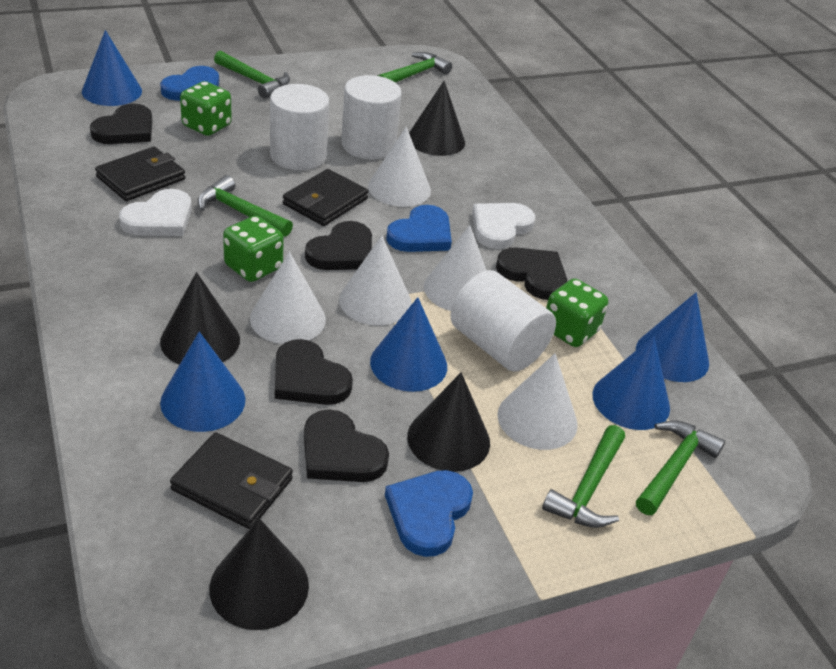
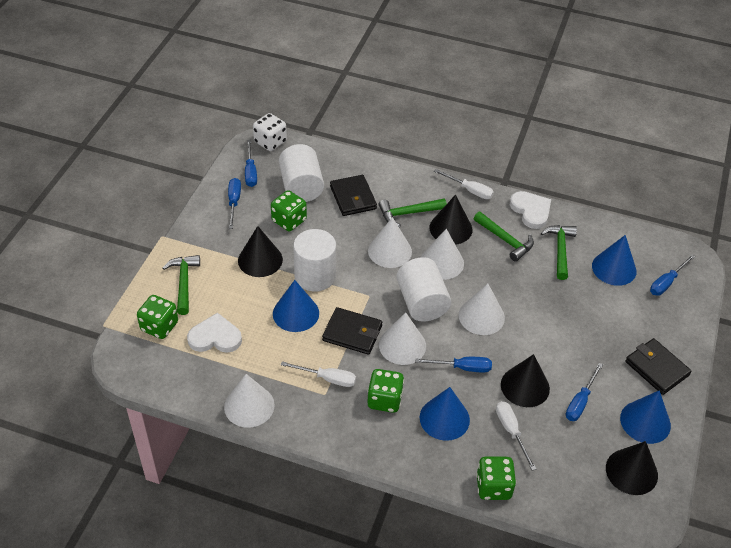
black heart: 5 -> 0
blue cone: 5 -> 4
blue heart: 3 -> 0
blue screwdriver: 0 -> 5
green dice: 3 -> 4
green hammer: 5 -> 4
white dice: 0 -> 1
white screwdriver: 0 -> 3

